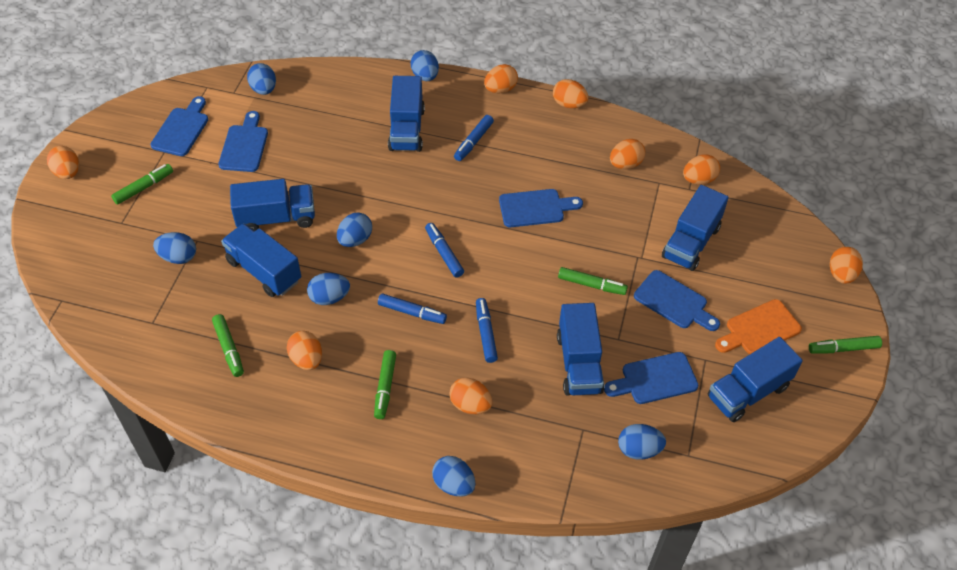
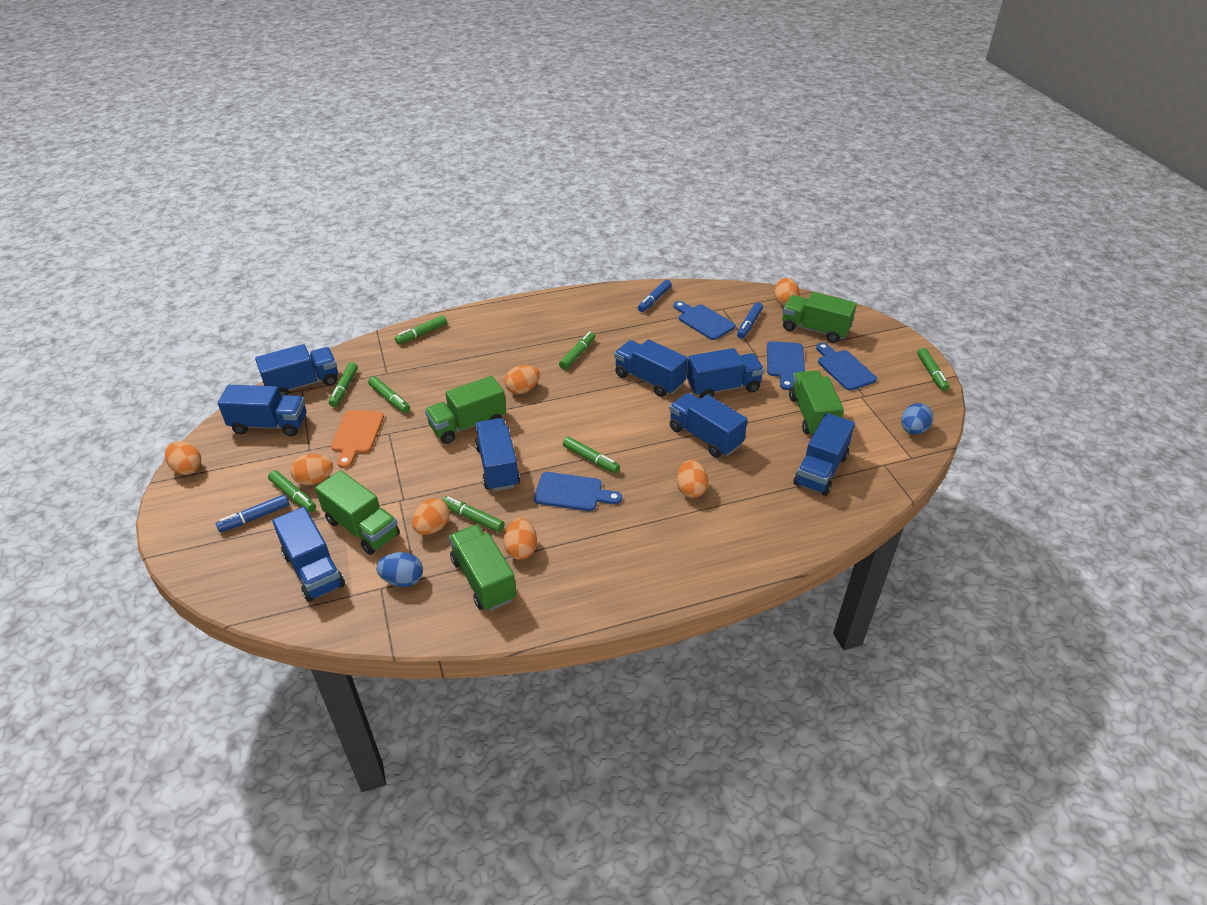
blue cutting board: 5 -> 4
blue egg: 7 -> 2
blue marker: 4 -> 3
blue truck: 6 -> 8
green marker: 5 -> 8
green truck: 0 -> 5
orange egg: 8 -> 7

